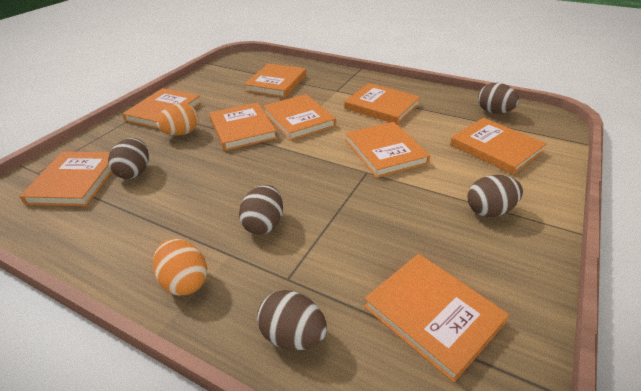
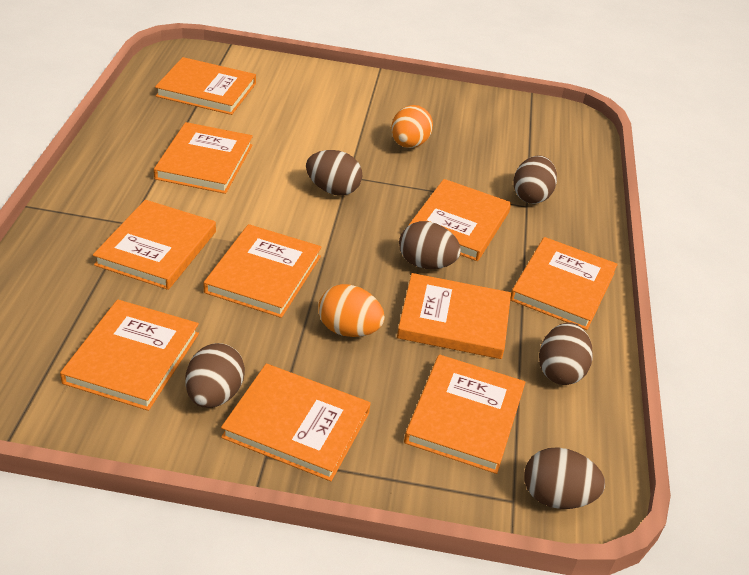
brown egg: 5 -> 6
orange book: 9 -> 10

